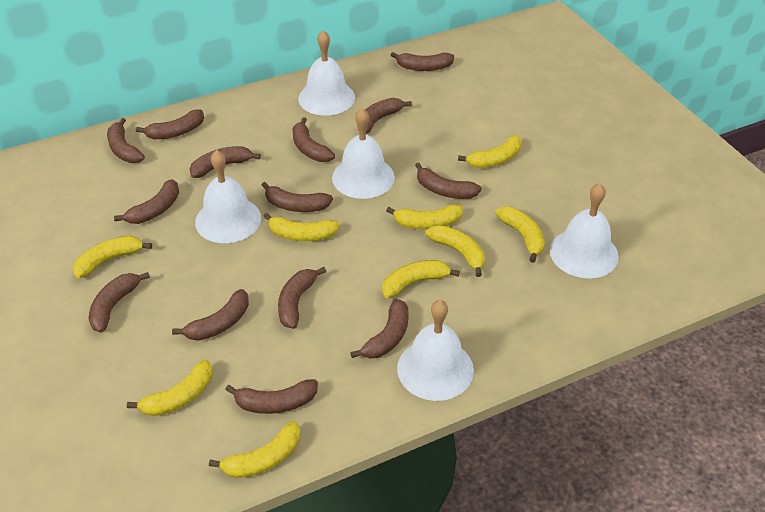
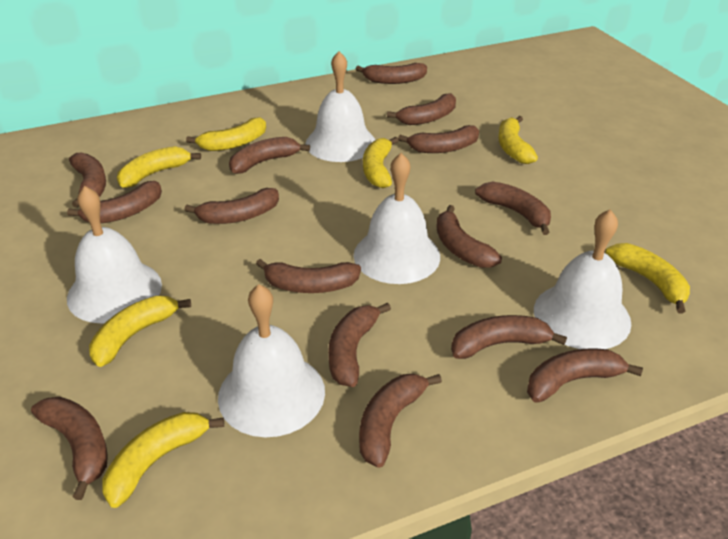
brown banana: 14 -> 15
yellow banana: 9 -> 7

